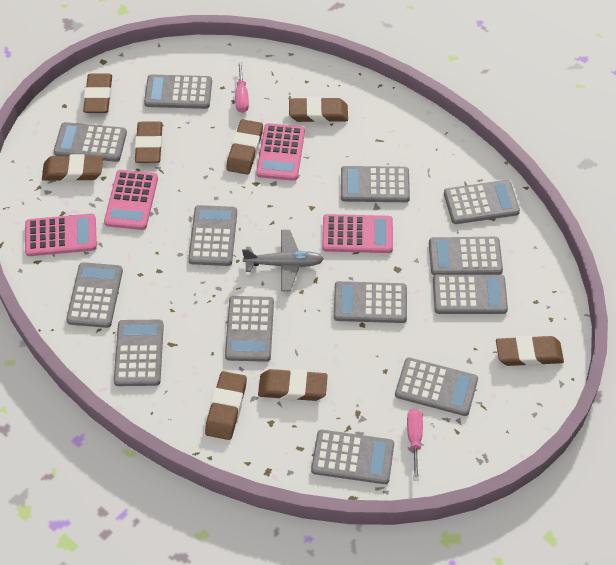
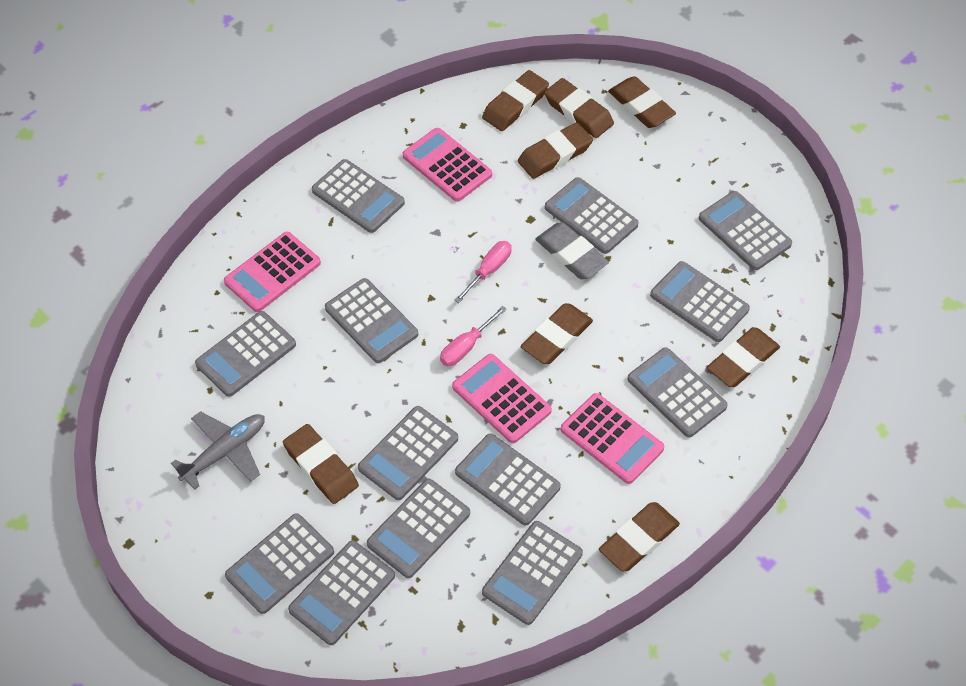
grey eraser: 0 -> 1

